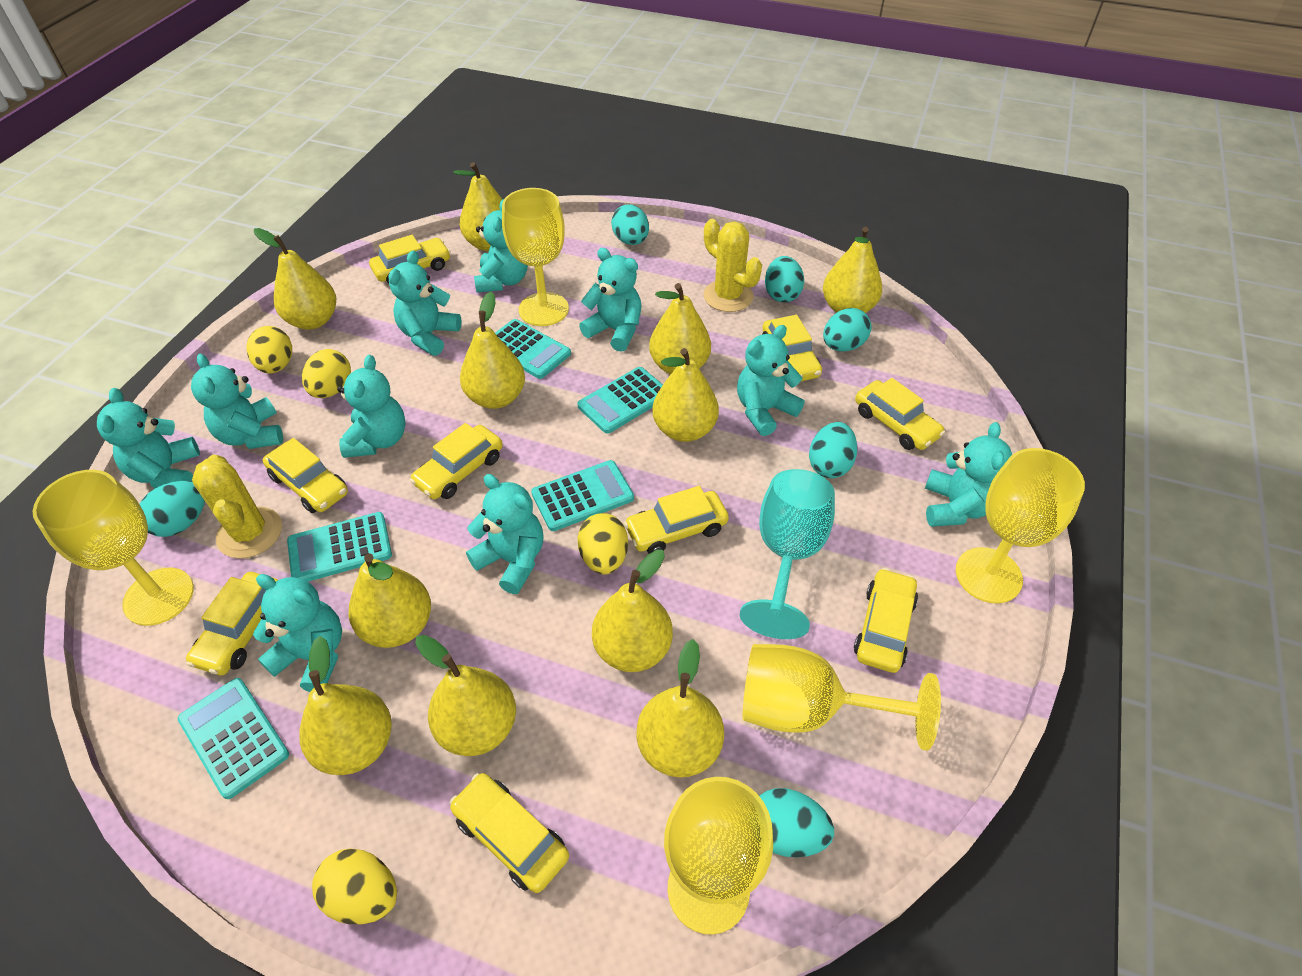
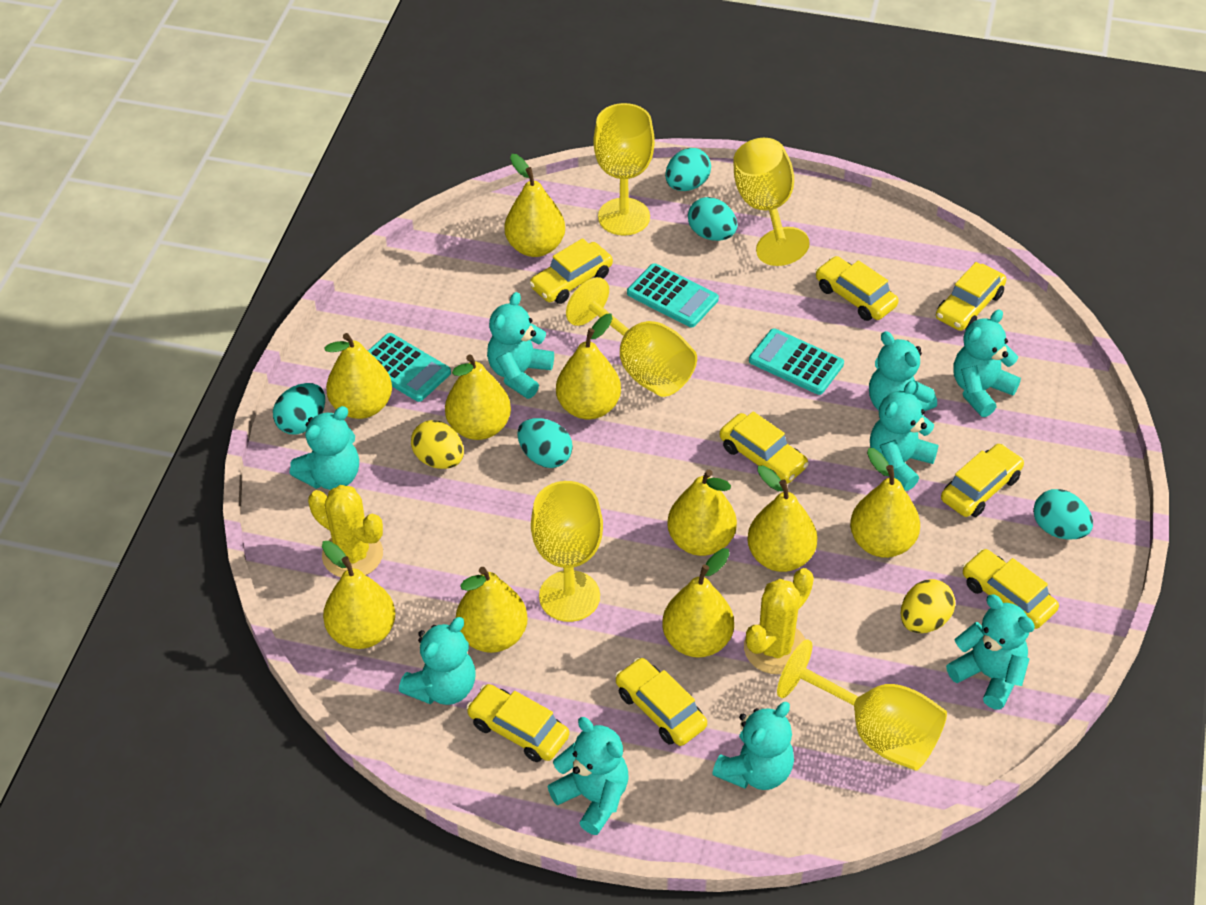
turquoise calculator: 5 -> 3
turquoise egg: 6 -> 5
turquoise goblet: 1 -> 0
turquoise teddy bear: 10 -> 9
yellow car: 9 -> 8
yellow egg: 4 -> 2
yellow pear: 11 -> 10

